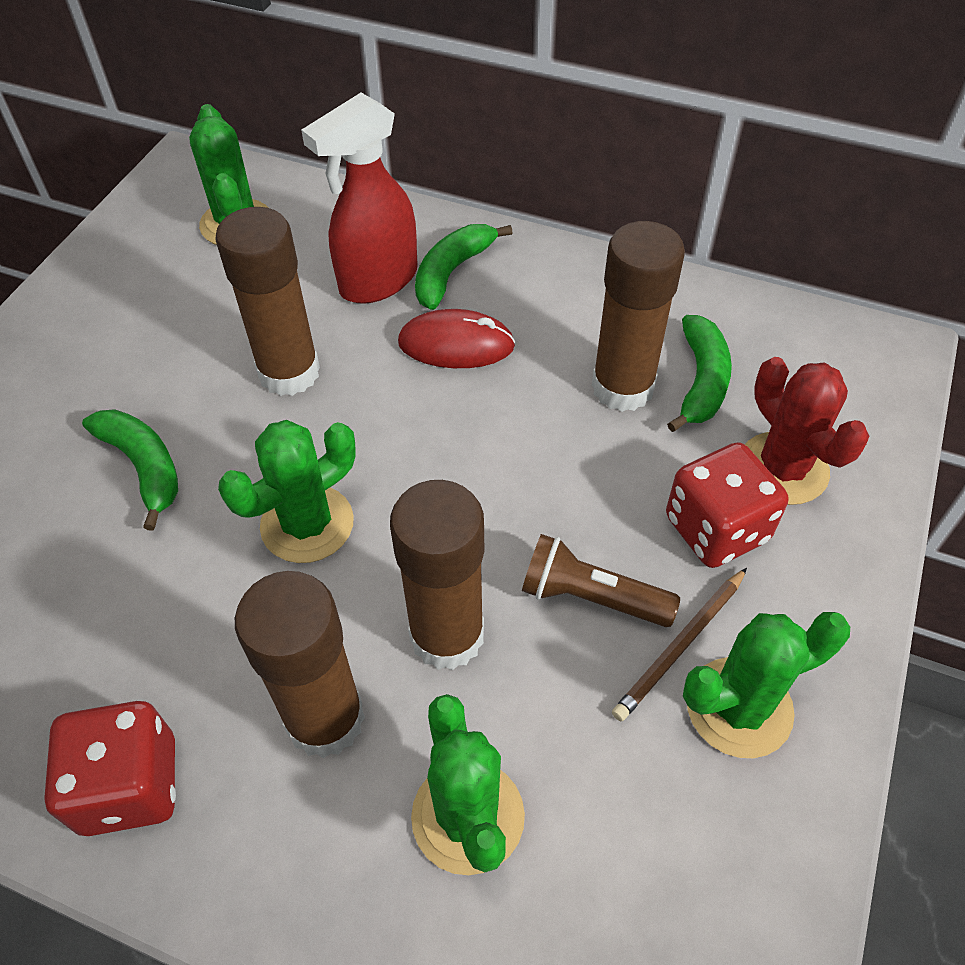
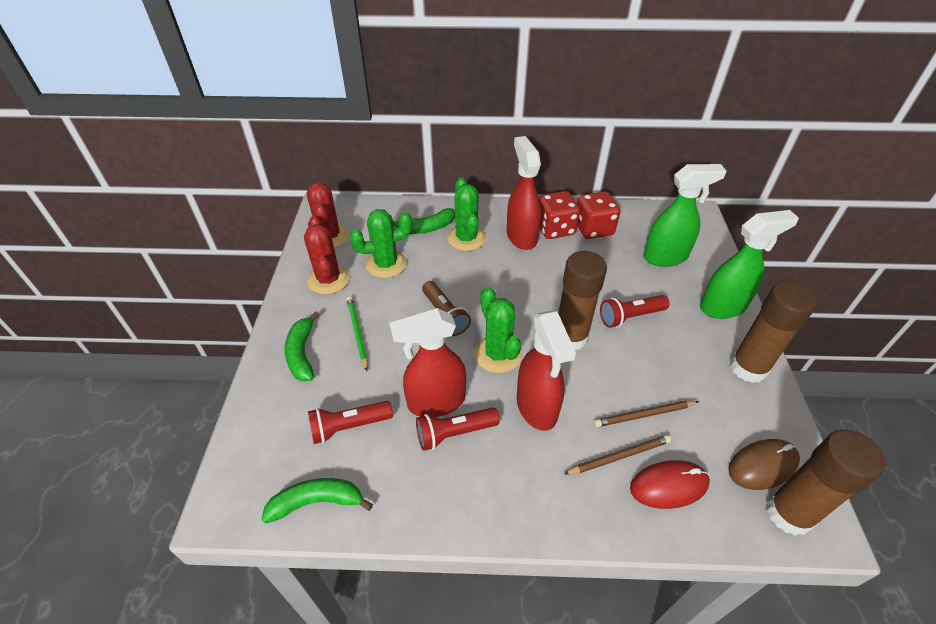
brown glue stick: 4 -> 3
brown mouse: 0 -> 1
brown pencil: 1 -> 2
green cactus: 4 -> 3
green pencil: 0 -> 1
green spray bottle: 0 -> 2
red cactus: 1 -> 2
red flashlight: 0 -> 3
red spray bottle: 1 -> 3

